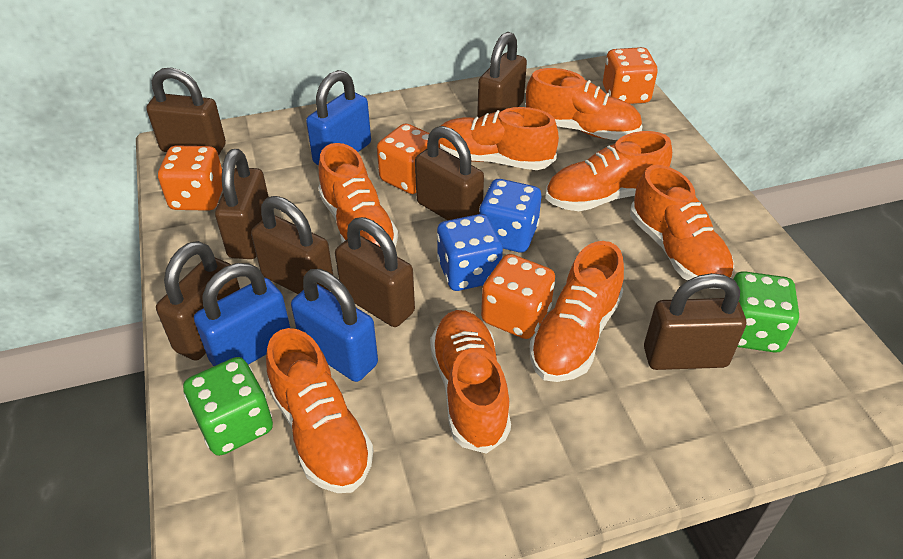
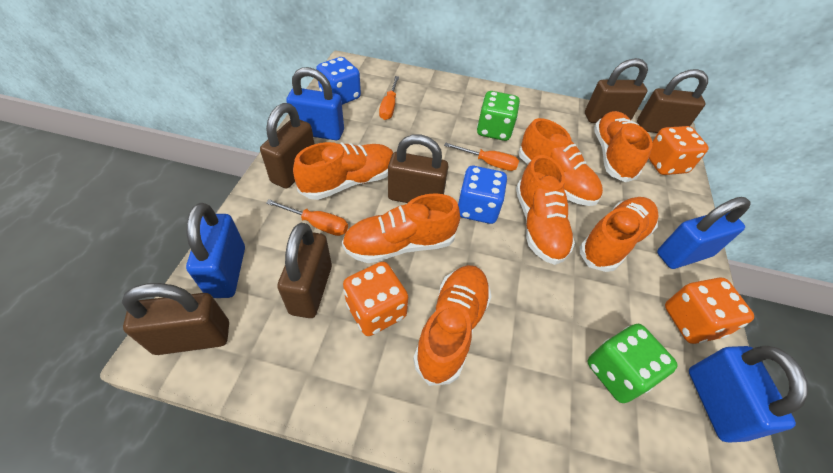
blue padlock: 3 -> 4
brown padlock: 8 -> 6
orange dice: 4 -> 3
orange screwdriver: 0 -> 3
orange shoe: 8 -> 7

